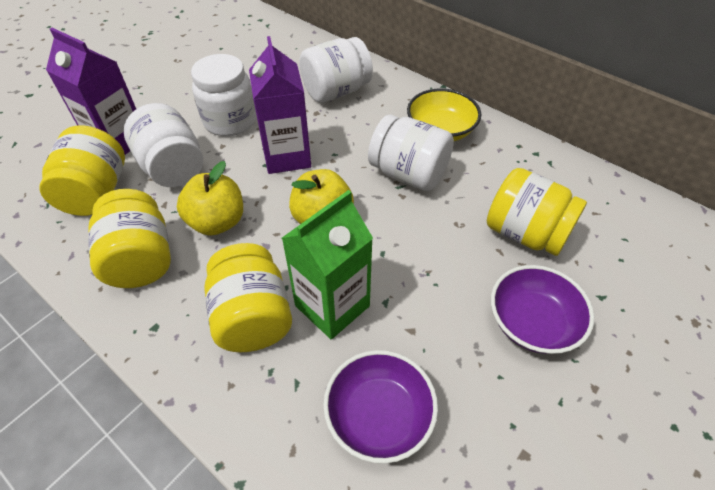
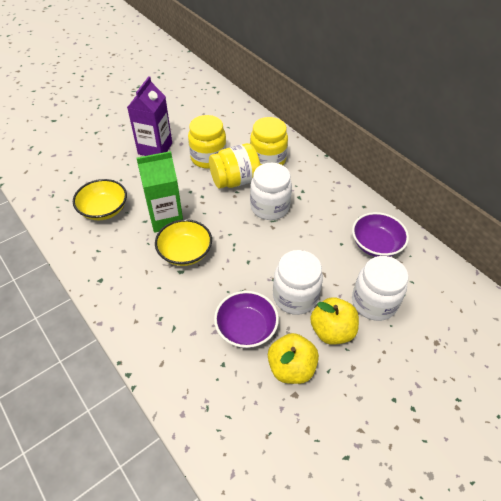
purple carton: 2 -> 1
white jar: 4 -> 3
yellow bowl: 1 -> 2
yellow jar: 4 -> 3

